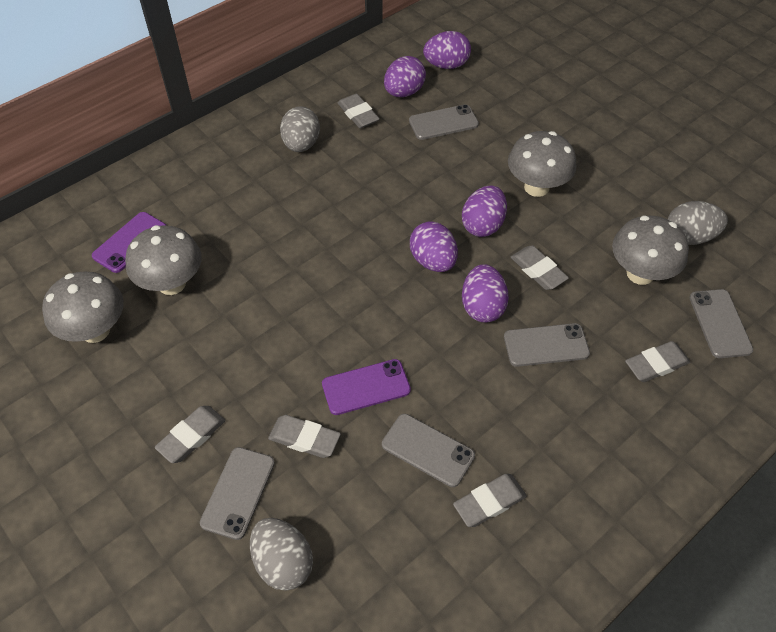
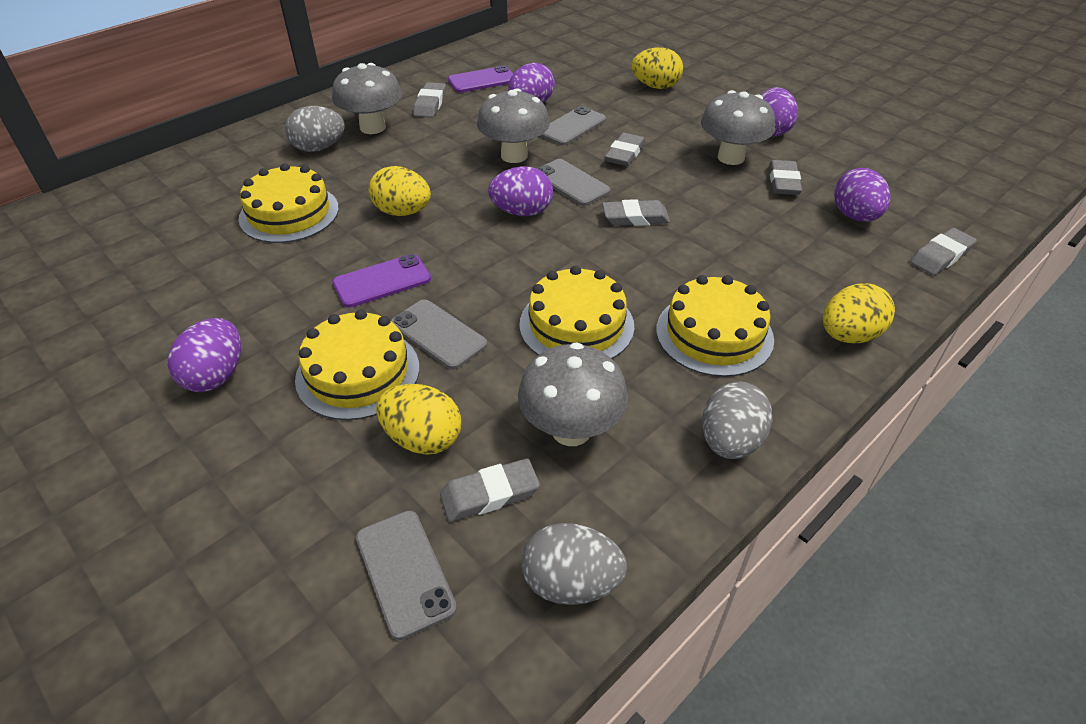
grey phone: 5 -> 4
yellow cake: 0 -> 4
yellow egg: 0 -> 4

